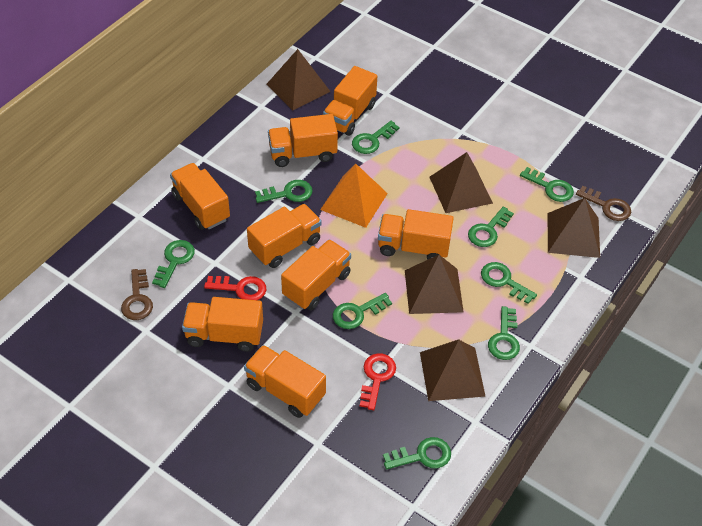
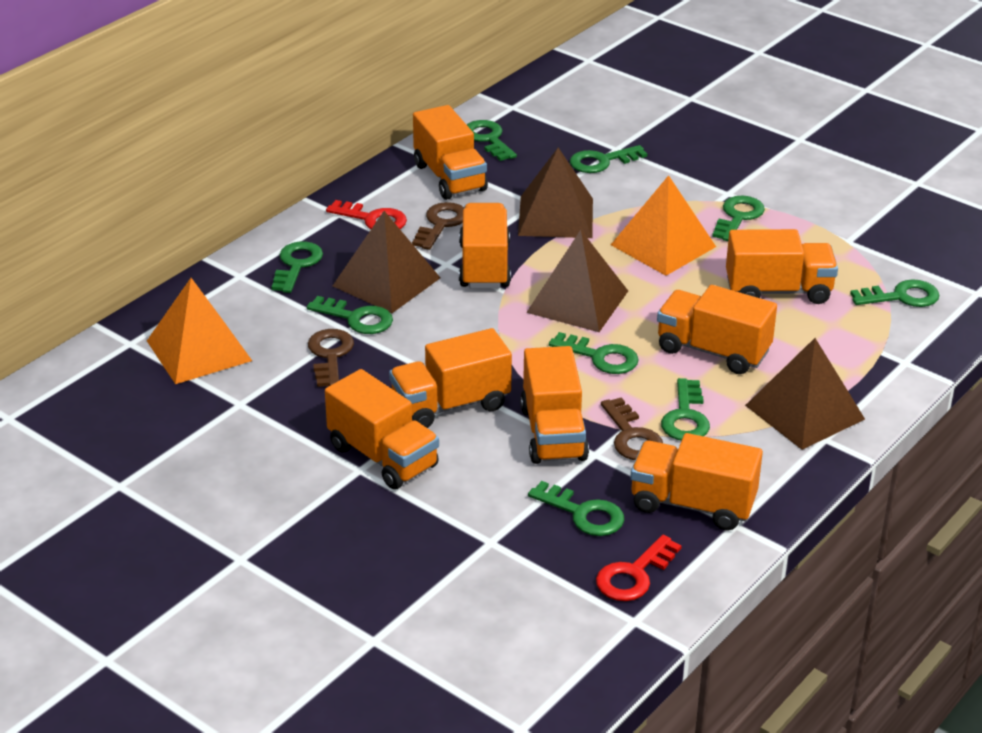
brown key: 2 -> 3
brown pyramid: 5 -> 4
orange pyramid: 1 -> 2

